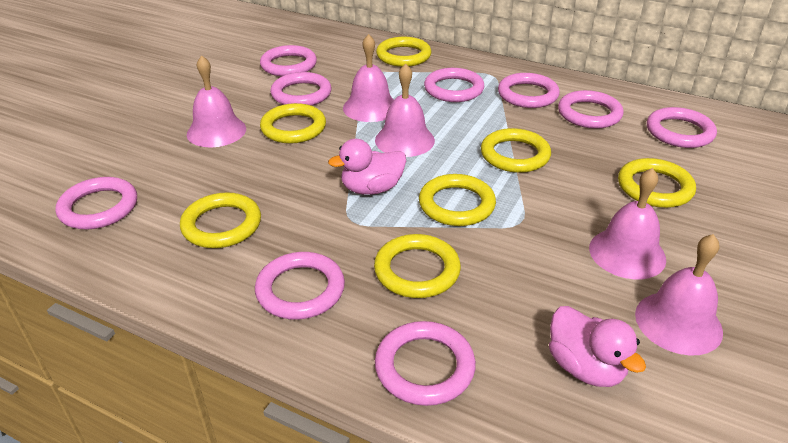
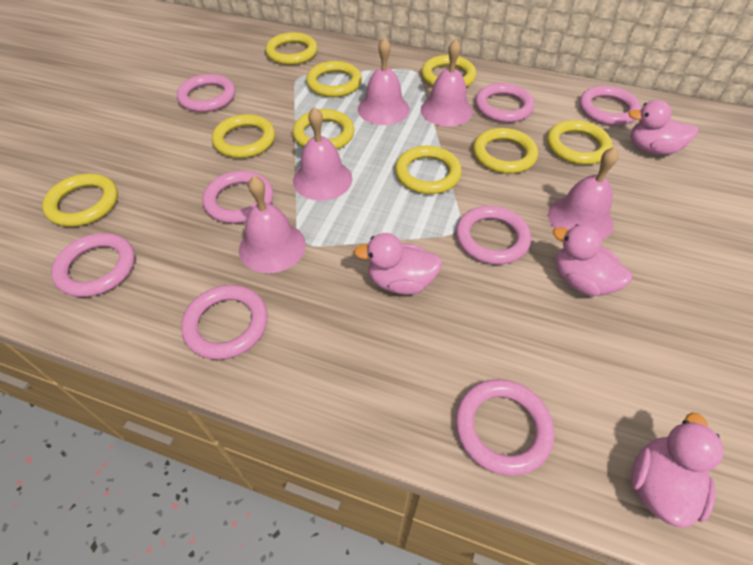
pink duck: 2 -> 4
pink ring: 9 -> 8
yellow ring: 7 -> 9

